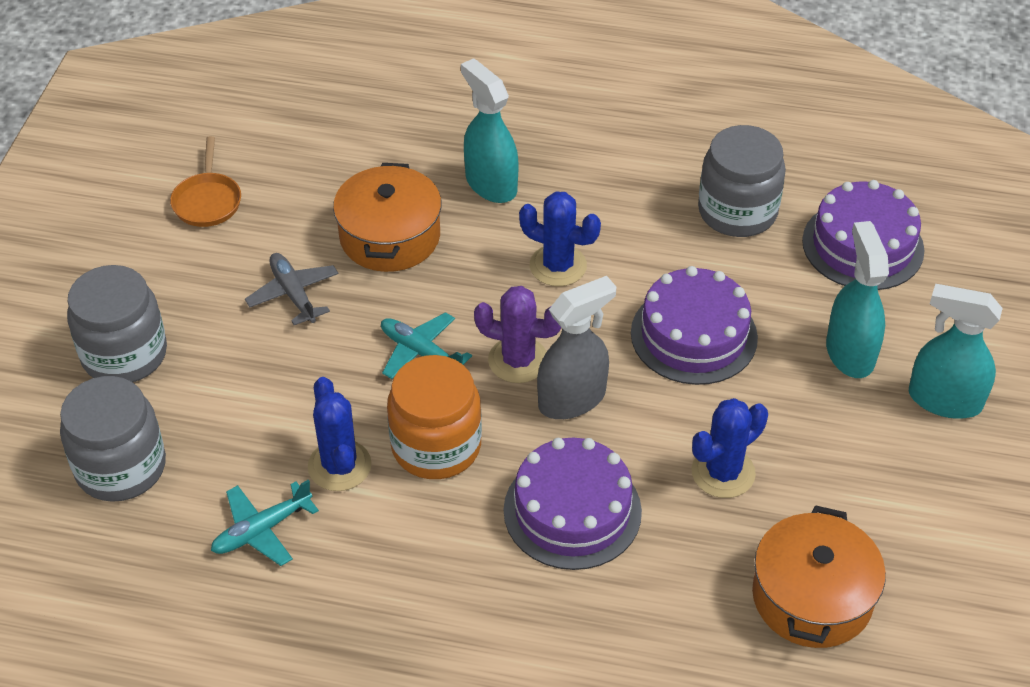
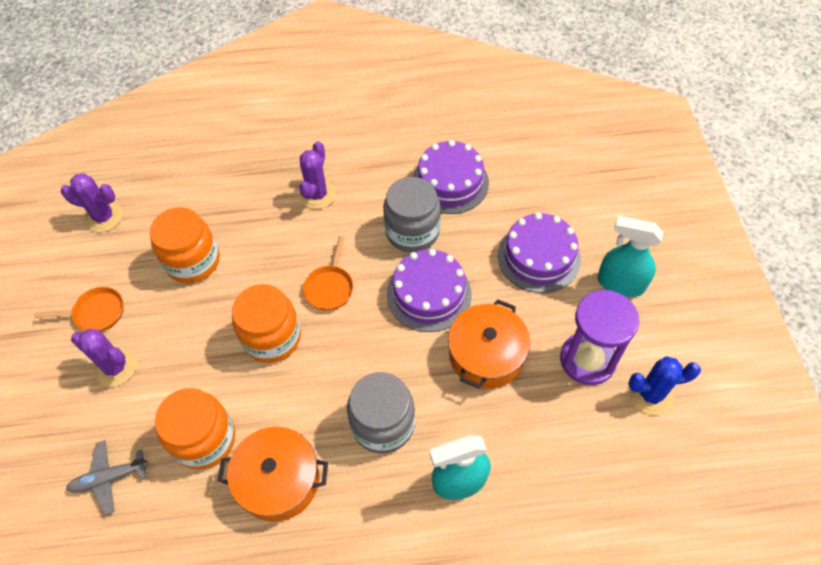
blue cactus: 3 -> 1
grey jar: 3 -> 2
grey spray bottle: 1 -> 0
orange jar: 1 -> 3
orange pan: 1 -> 2
purple cactus: 1 -> 3
purple hourglass: 0 -> 1
turquoise plane: 2 -> 0
turquoise spray bottle: 3 -> 2

